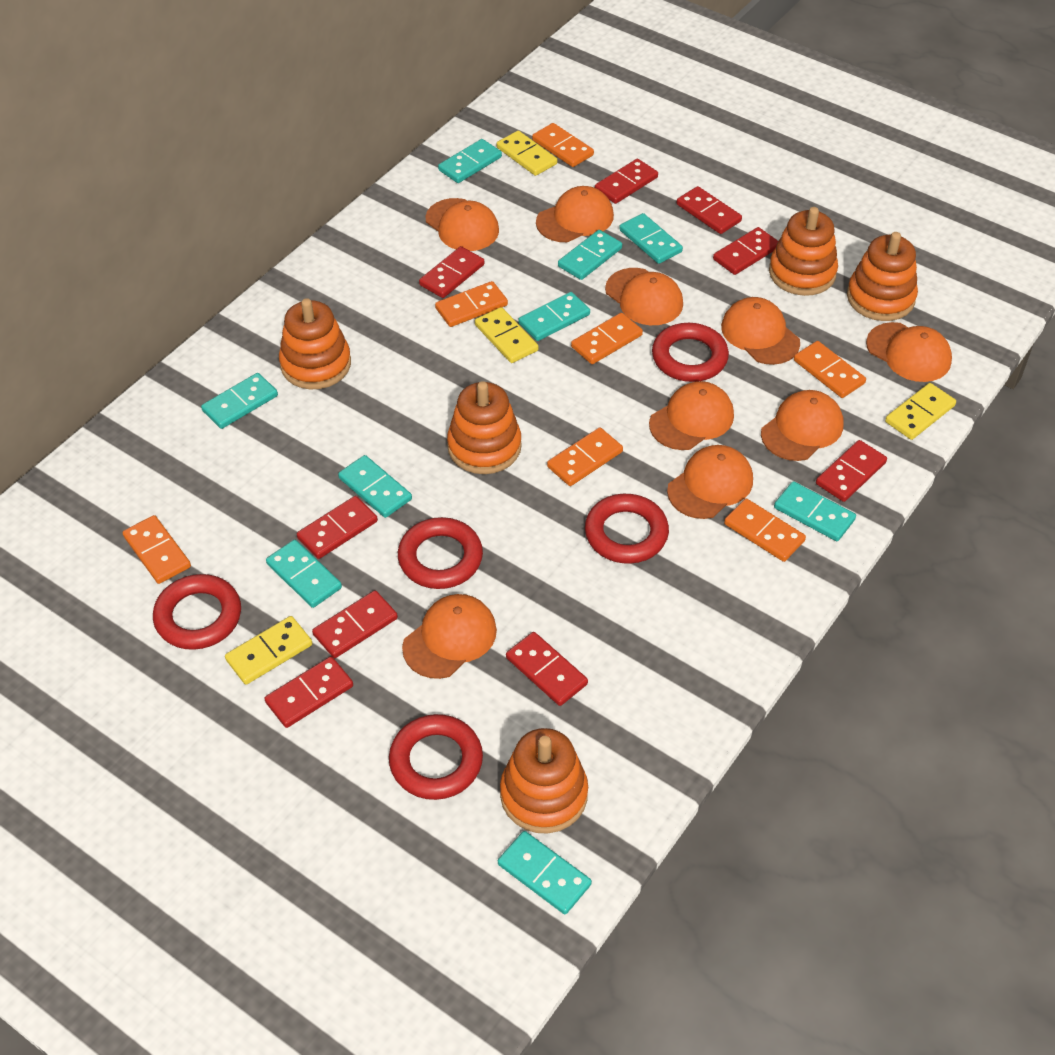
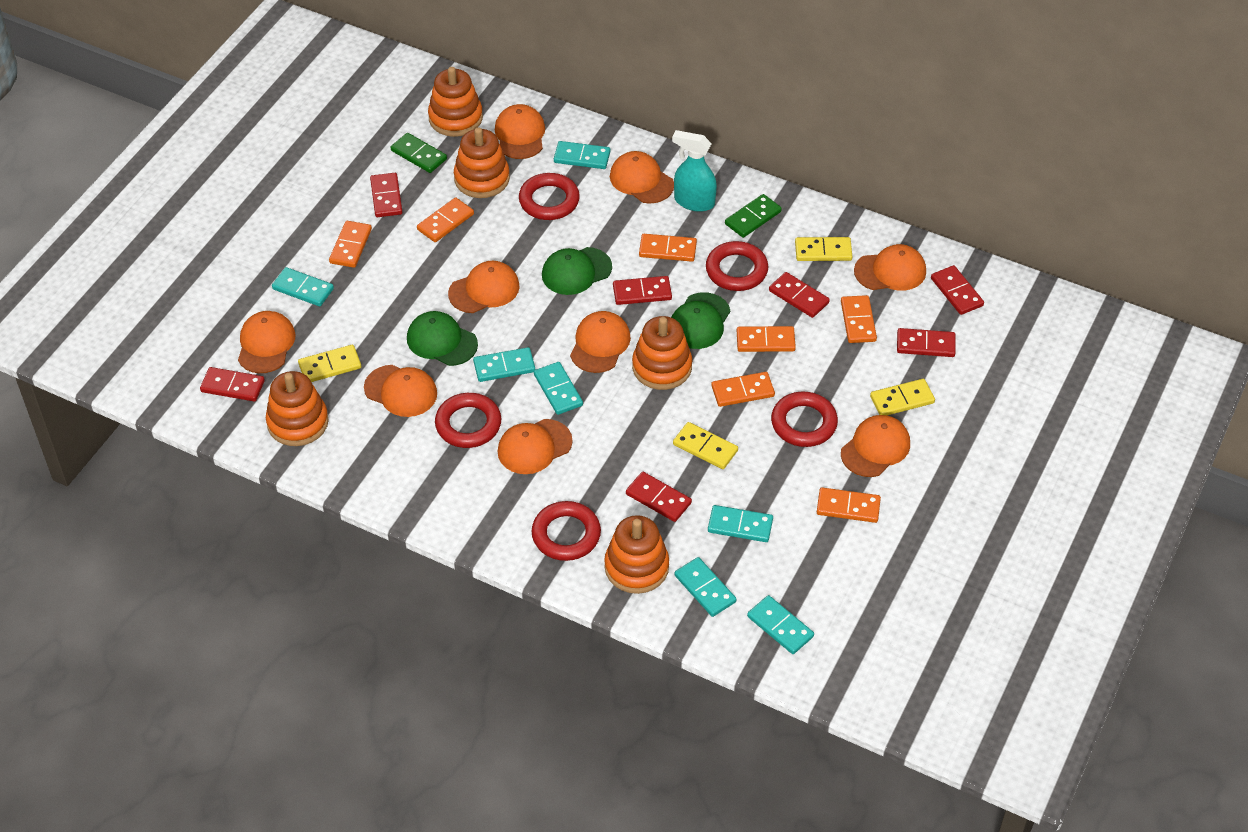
green cap: 0 -> 3
green domino: 0 -> 2
red domino: 9 -> 7
turquoise domino: 9 -> 7
turquoise spray bottle: 0 -> 1

